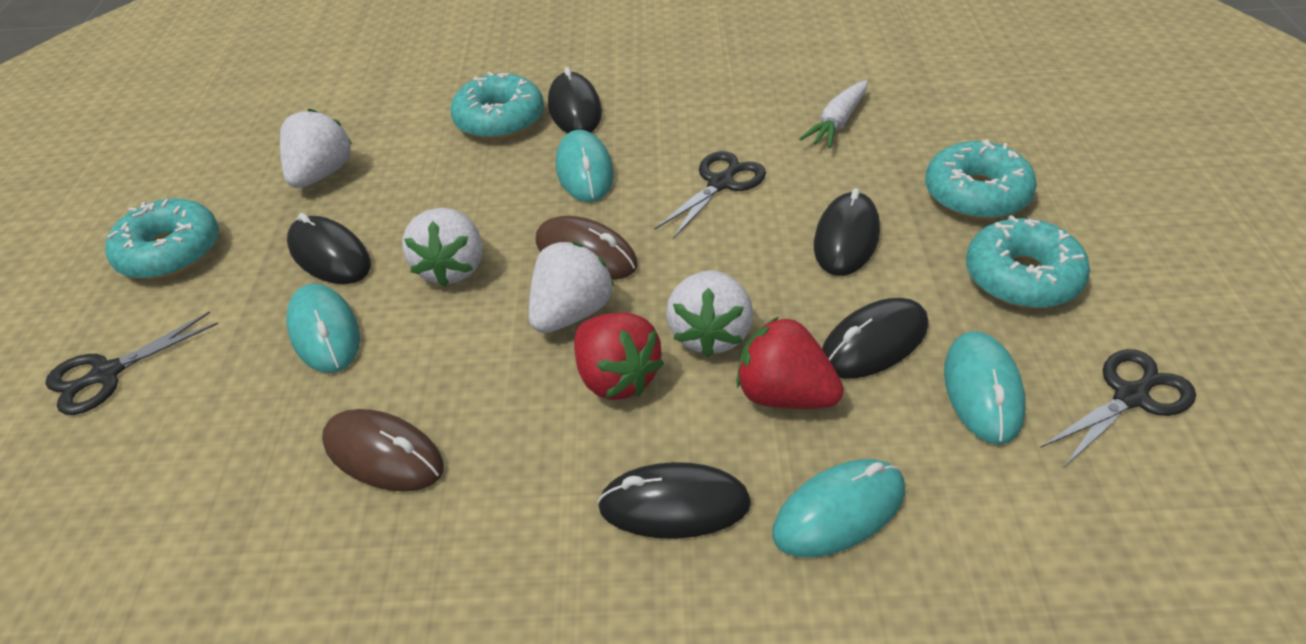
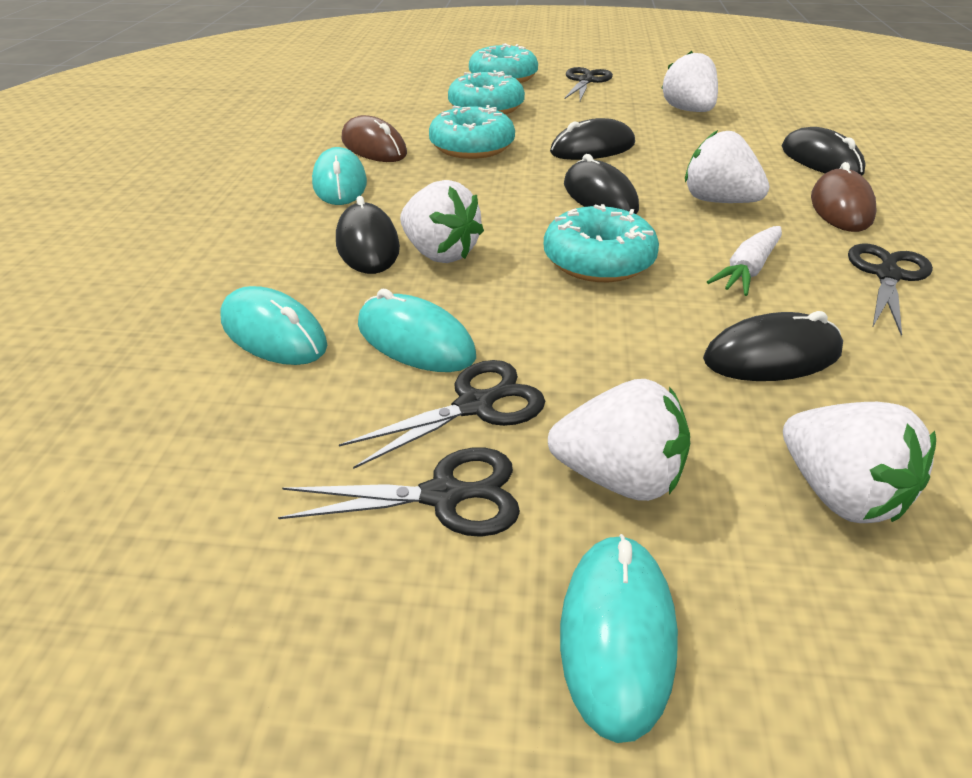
black scissors: 3 -> 4
red strawberry: 2 -> 0
white strawberry: 4 -> 5

